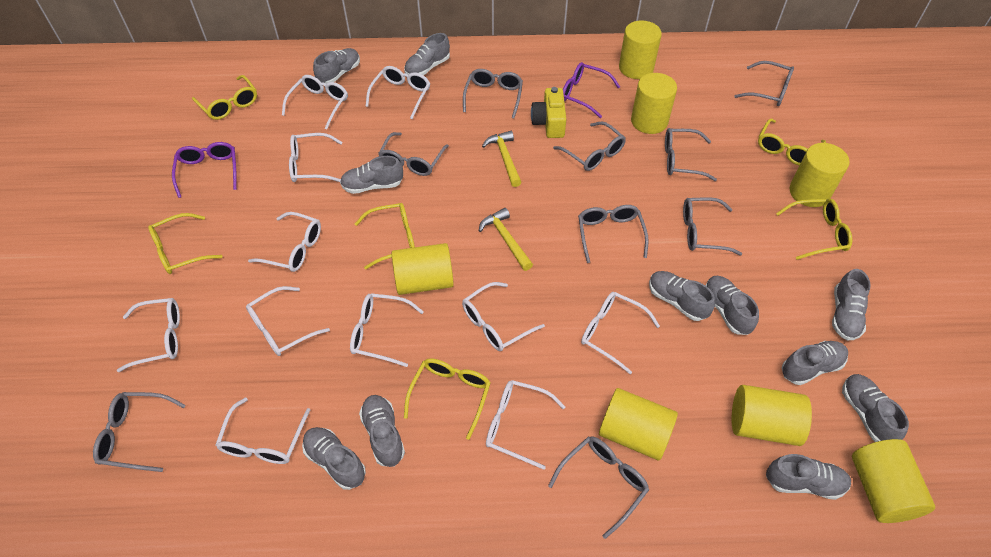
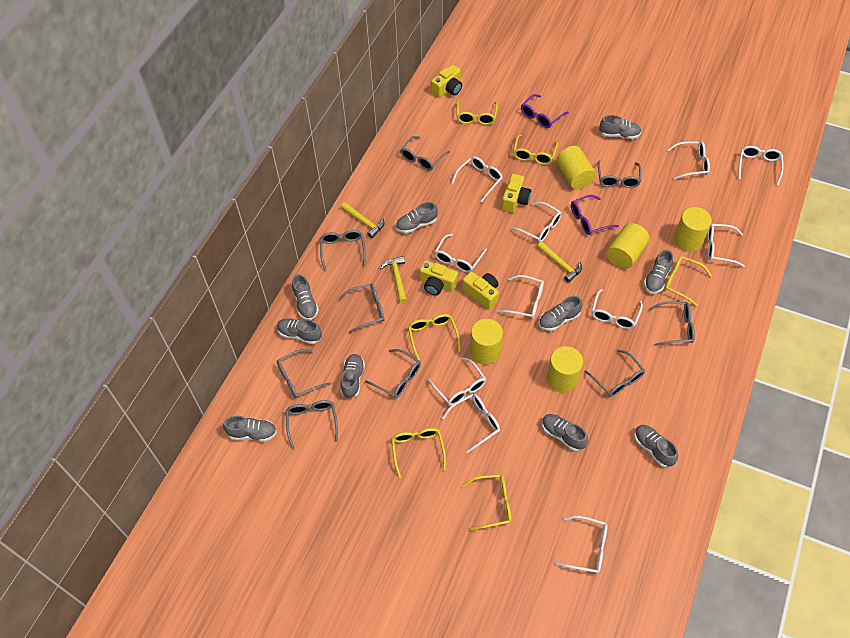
grey shoe: 11 -> 10
yellow camera: 1 -> 4
yellow cylinder: 7 -> 5
yellow hammer: 2 -> 3

